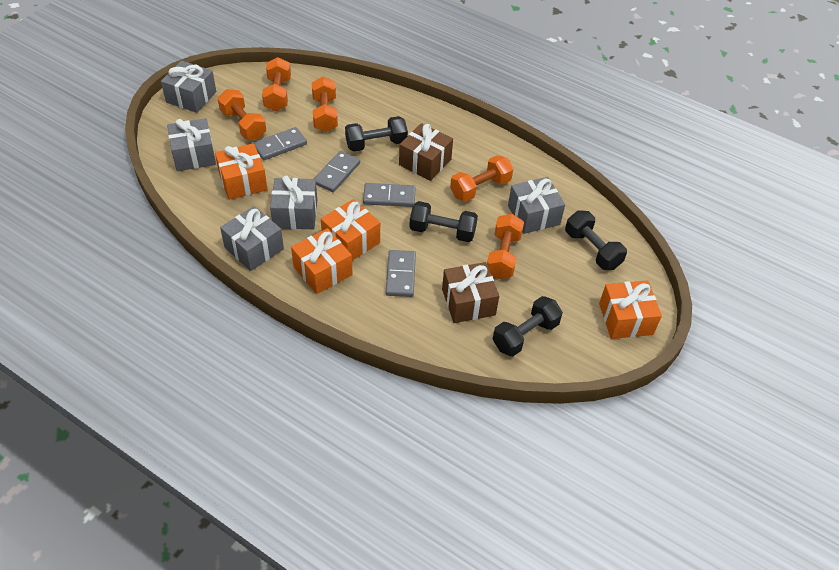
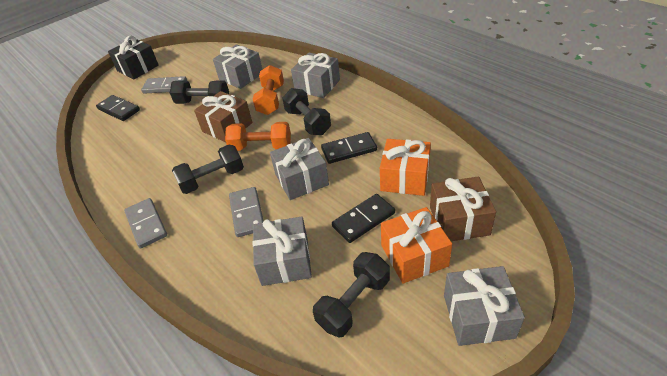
black domino: 0 -> 3
black gift: 0 -> 1
grey domino: 4 -> 3
orange dumbbell: 5 -> 2
orange gift: 4 -> 2

